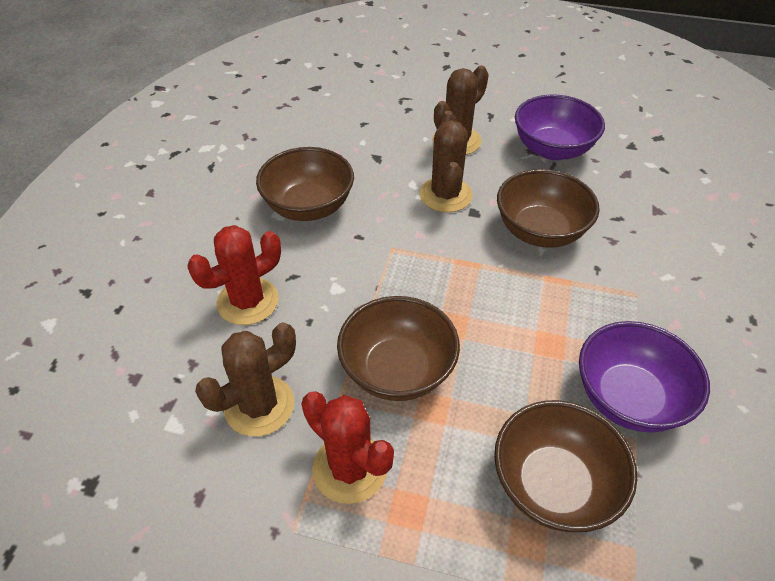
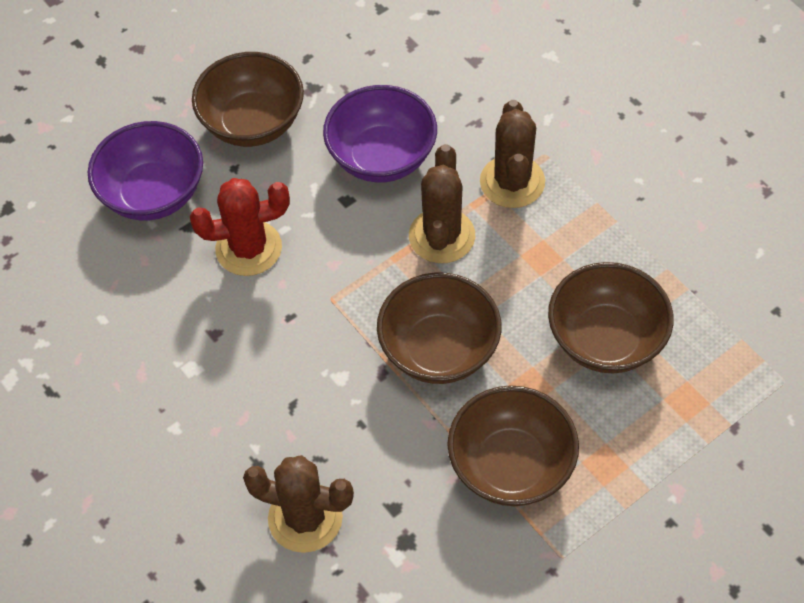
red cactus: 2 -> 1

